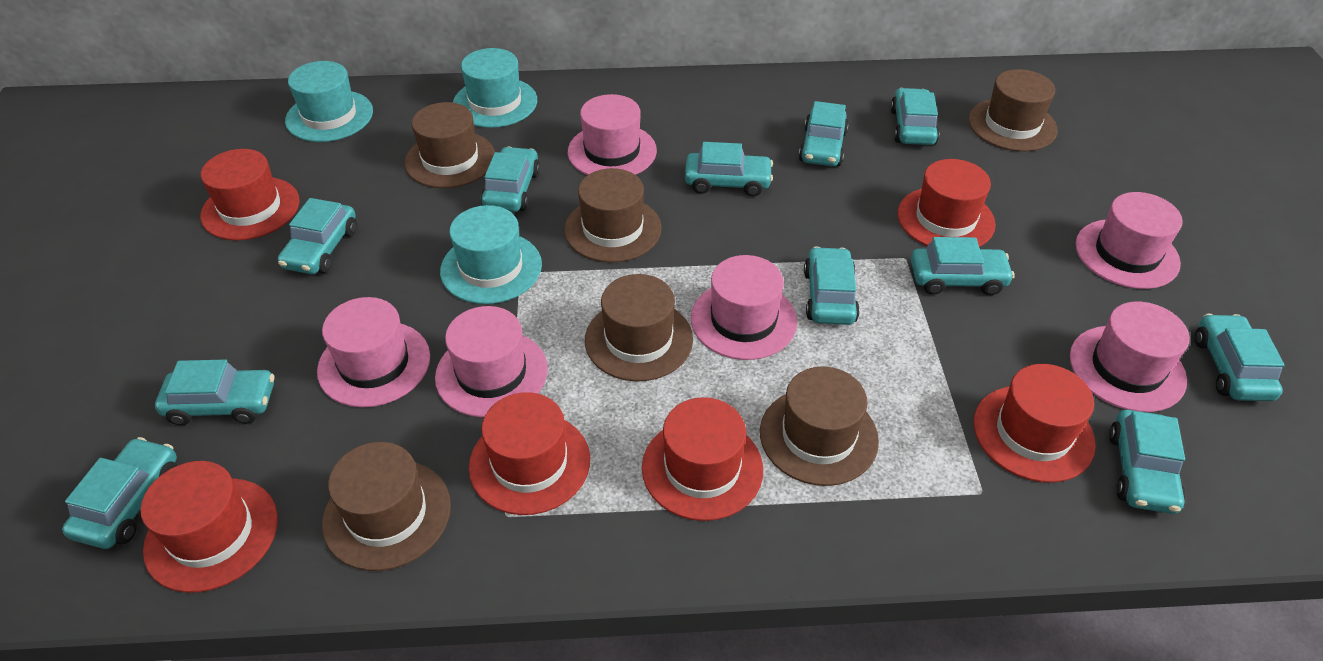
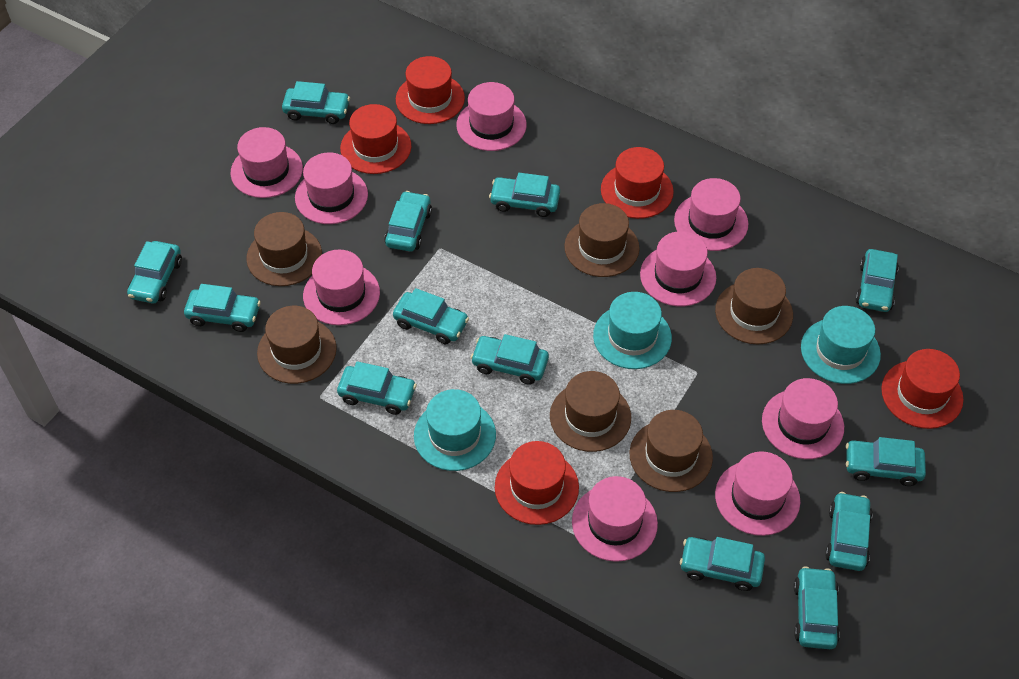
pink hat: 6 -> 9
red hat: 6 -> 5
turquoise car: 11 -> 13

